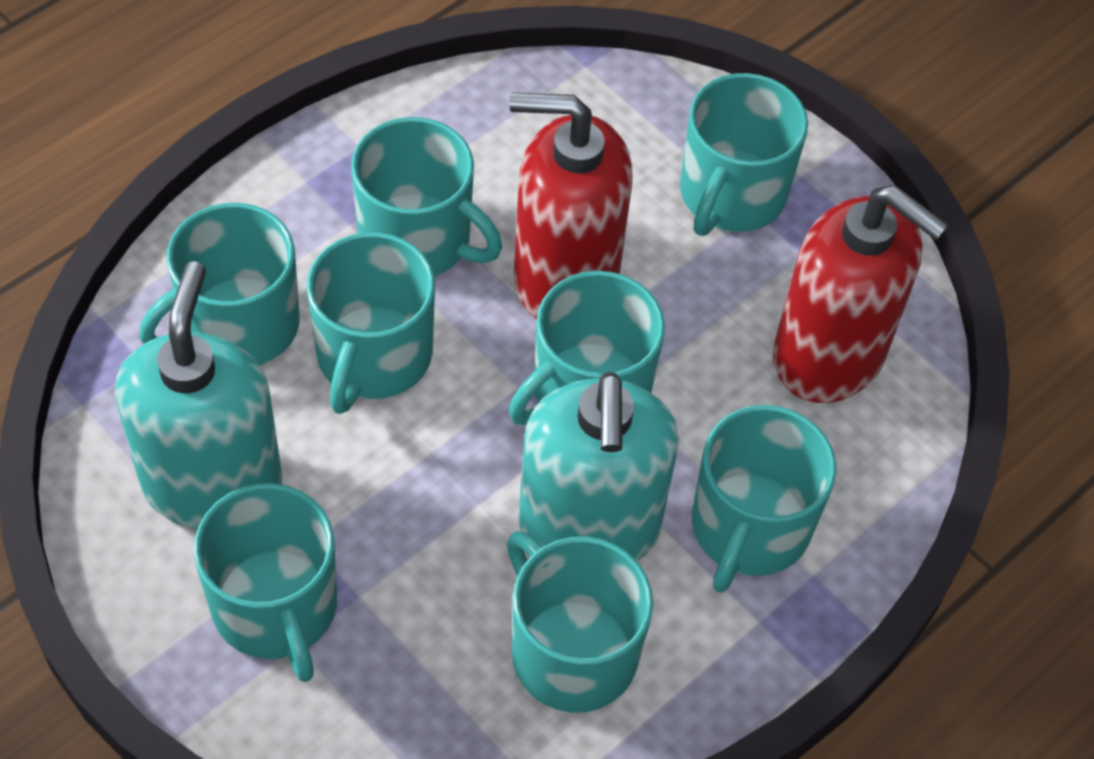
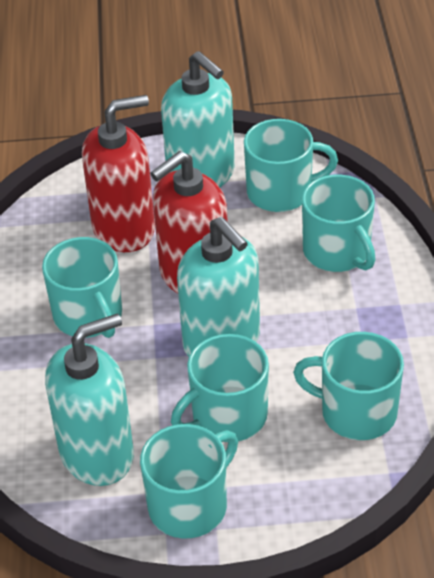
turquoise mug: 8 -> 6
turquoise soap dispenser: 2 -> 3

